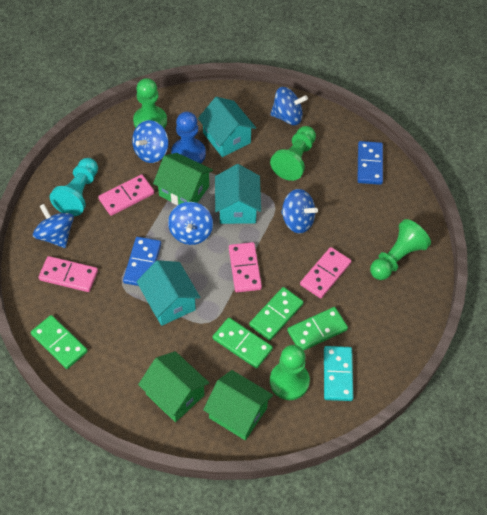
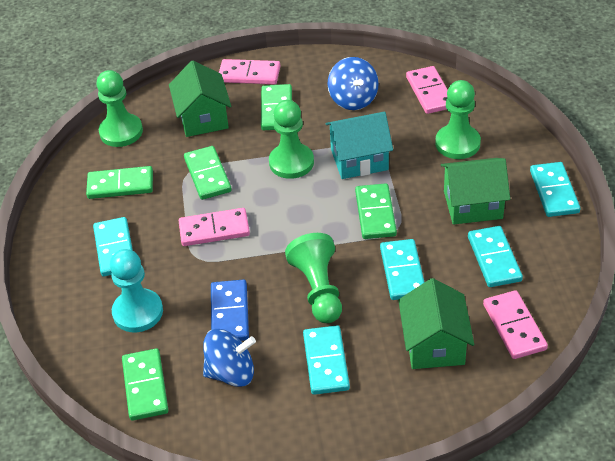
blue domino: 2 -> 1
blue pawn: 1 -> 0
blue spinning top: 5 -> 2
green domino: 4 -> 5
turquoise domino: 1 -> 5
turquoise house: 3 -> 1

